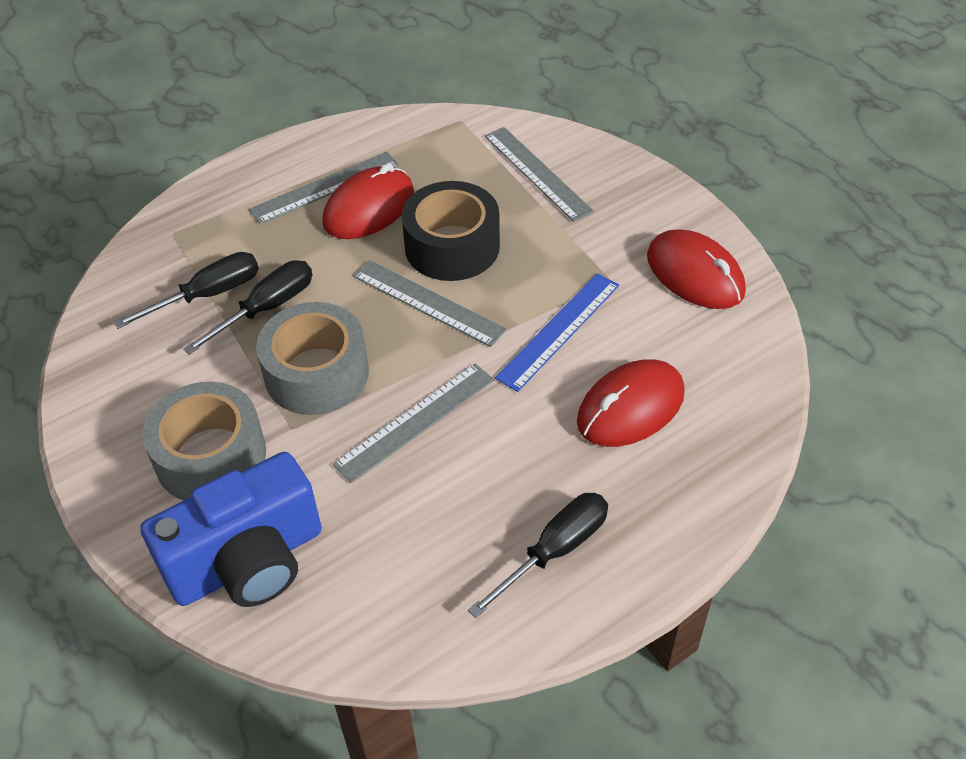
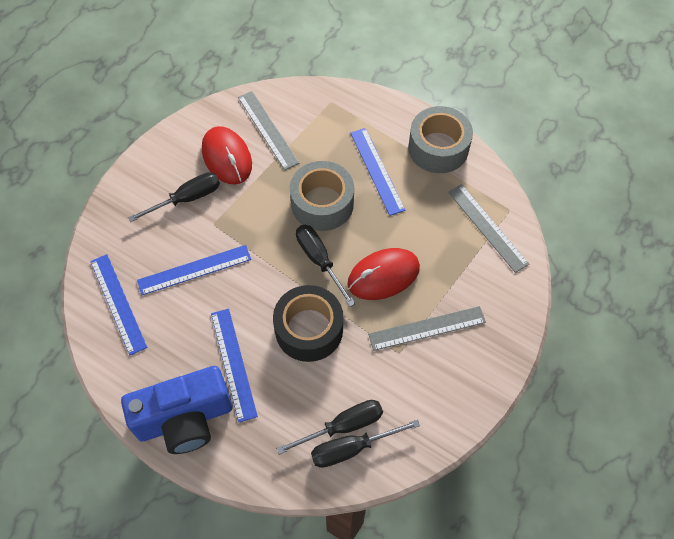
black screwdriver: 3 -> 4
blue ruler: 1 -> 4
grey ruler: 4 -> 3
red mouse: 3 -> 2

